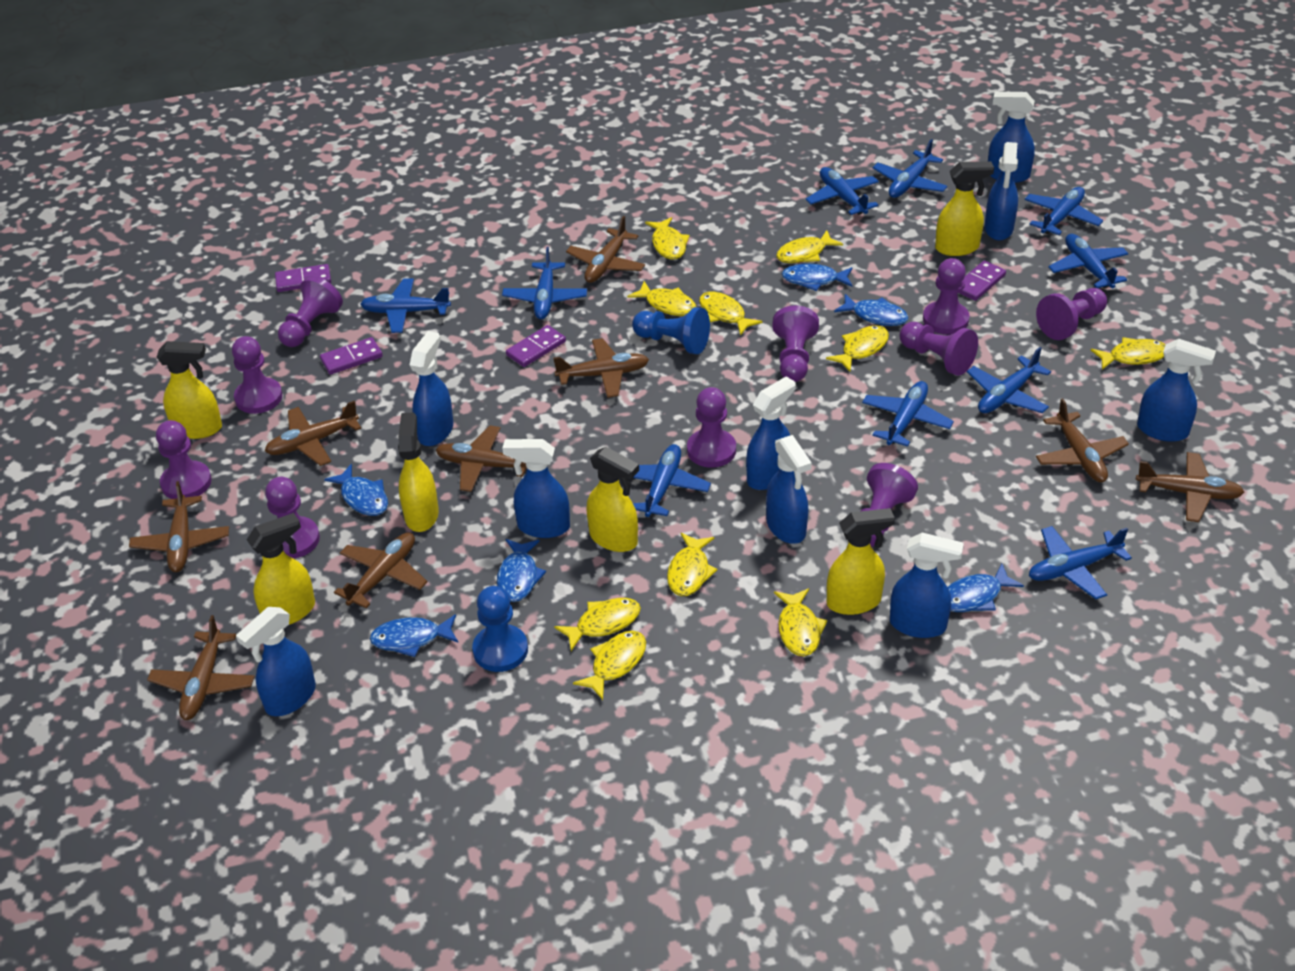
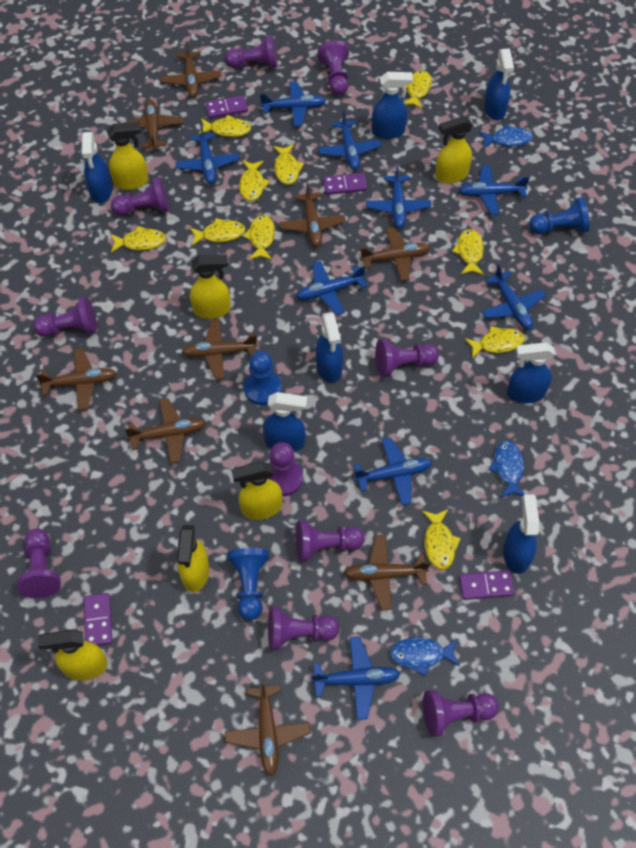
blue fish: 6 -> 3
blue pawn: 2 -> 3
blue plane: 10 -> 9
blue spray bottle: 9 -> 7

